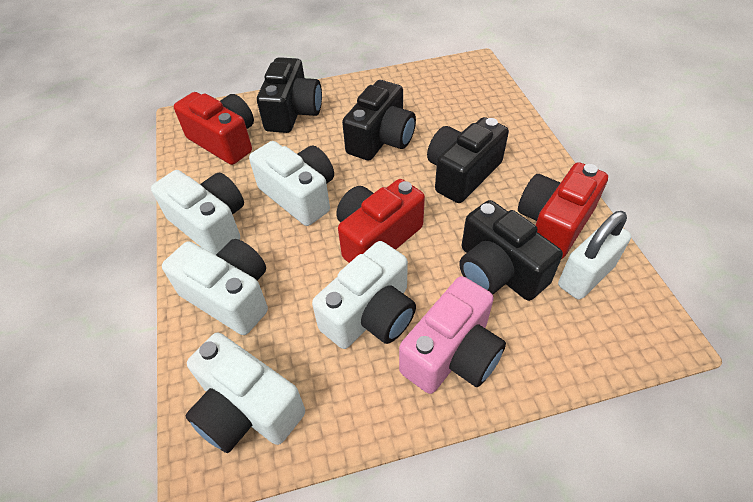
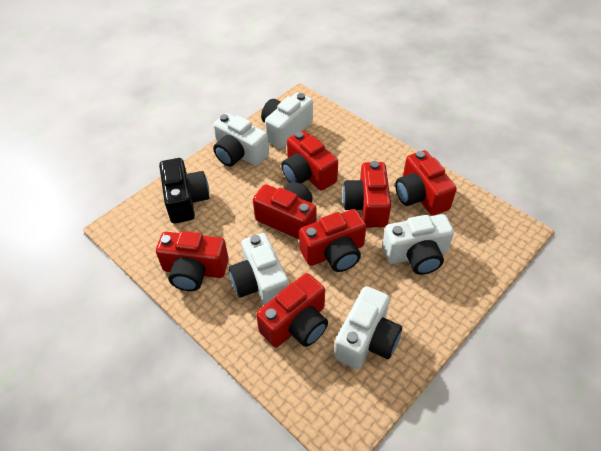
black camera: 4 -> 1
pink camera: 1 -> 0
red camera: 3 -> 7
white padlock: 1 -> 0

